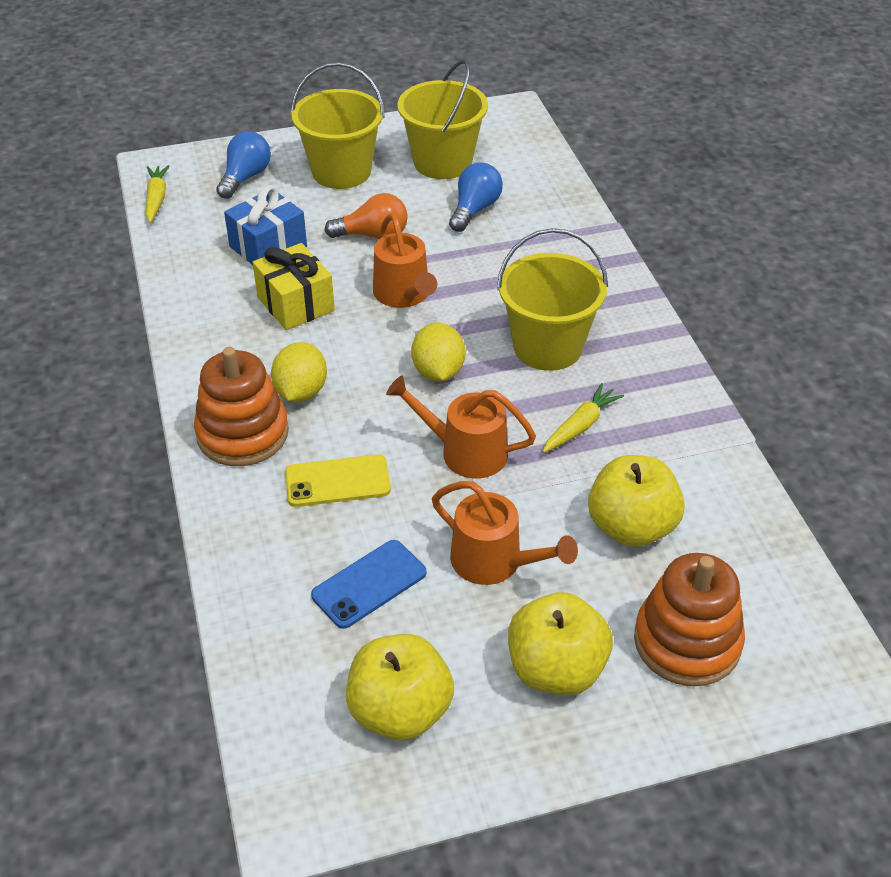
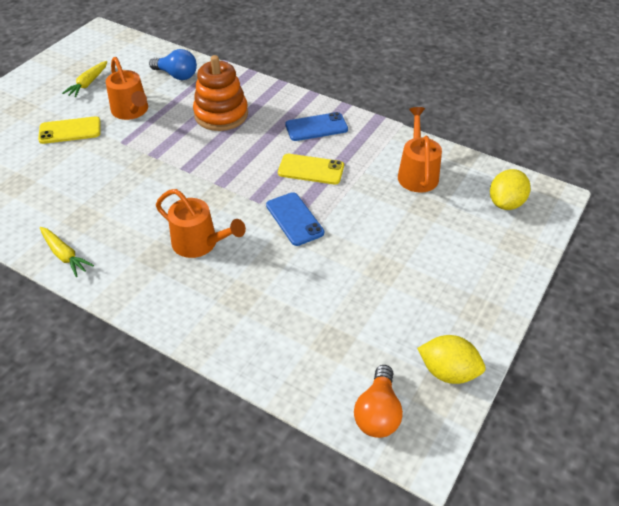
blue gift: 1 -> 0
blue light bulb: 2 -> 1
blue phone: 1 -> 2
orange stacking toy: 2 -> 1
yellow apple: 3 -> 0
yellow bucket: 3 -> 0
yellow gift: 1 -> 0
yellow phone: 1 -> 2

